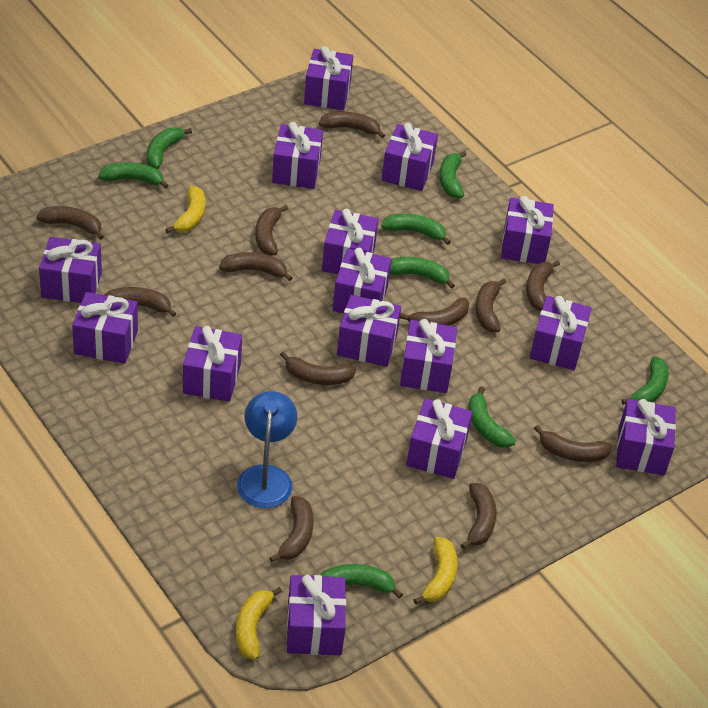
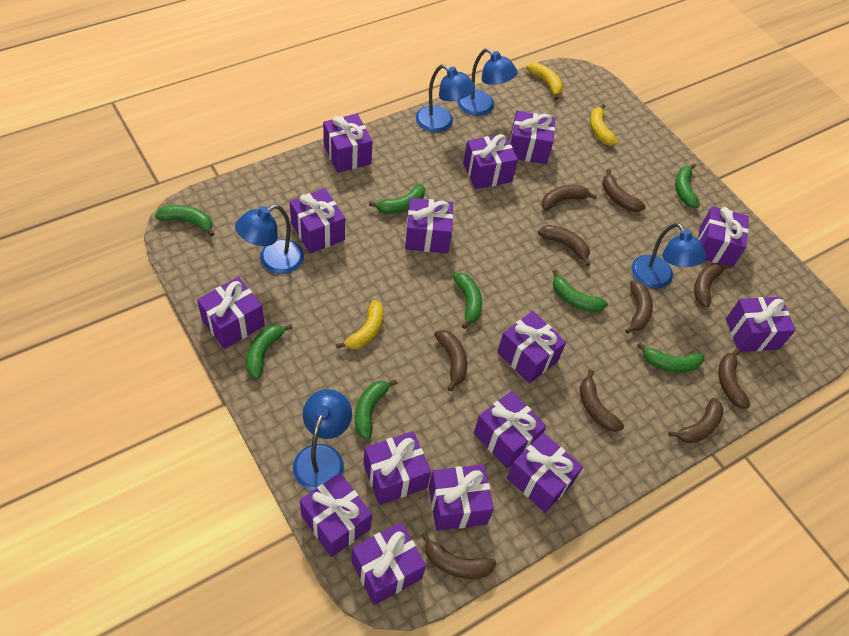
blue lamp: 1 -> 5
brown banana: 12 -> 10

